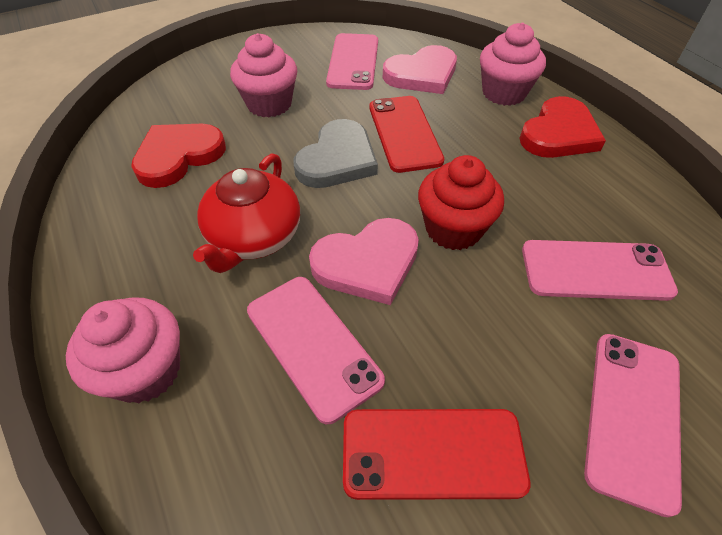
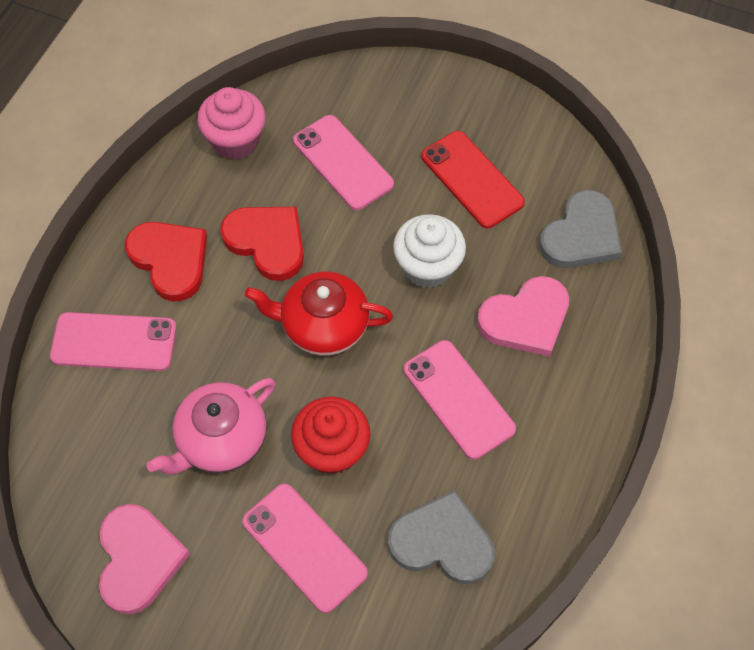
grey heart: 1 -> 2
pink cupcake: 3 -> 1
pink teapot: 0 -> 1
red phone: 2 -> 1
white cupcake: 0 -> 1

